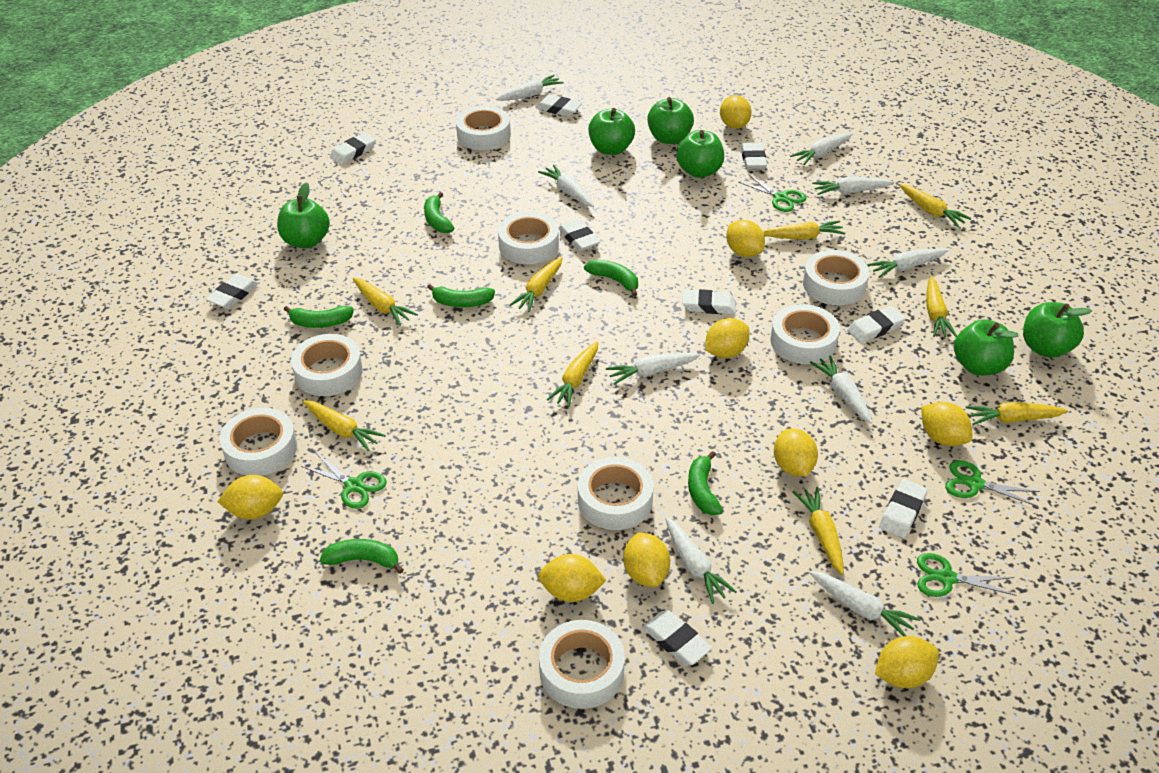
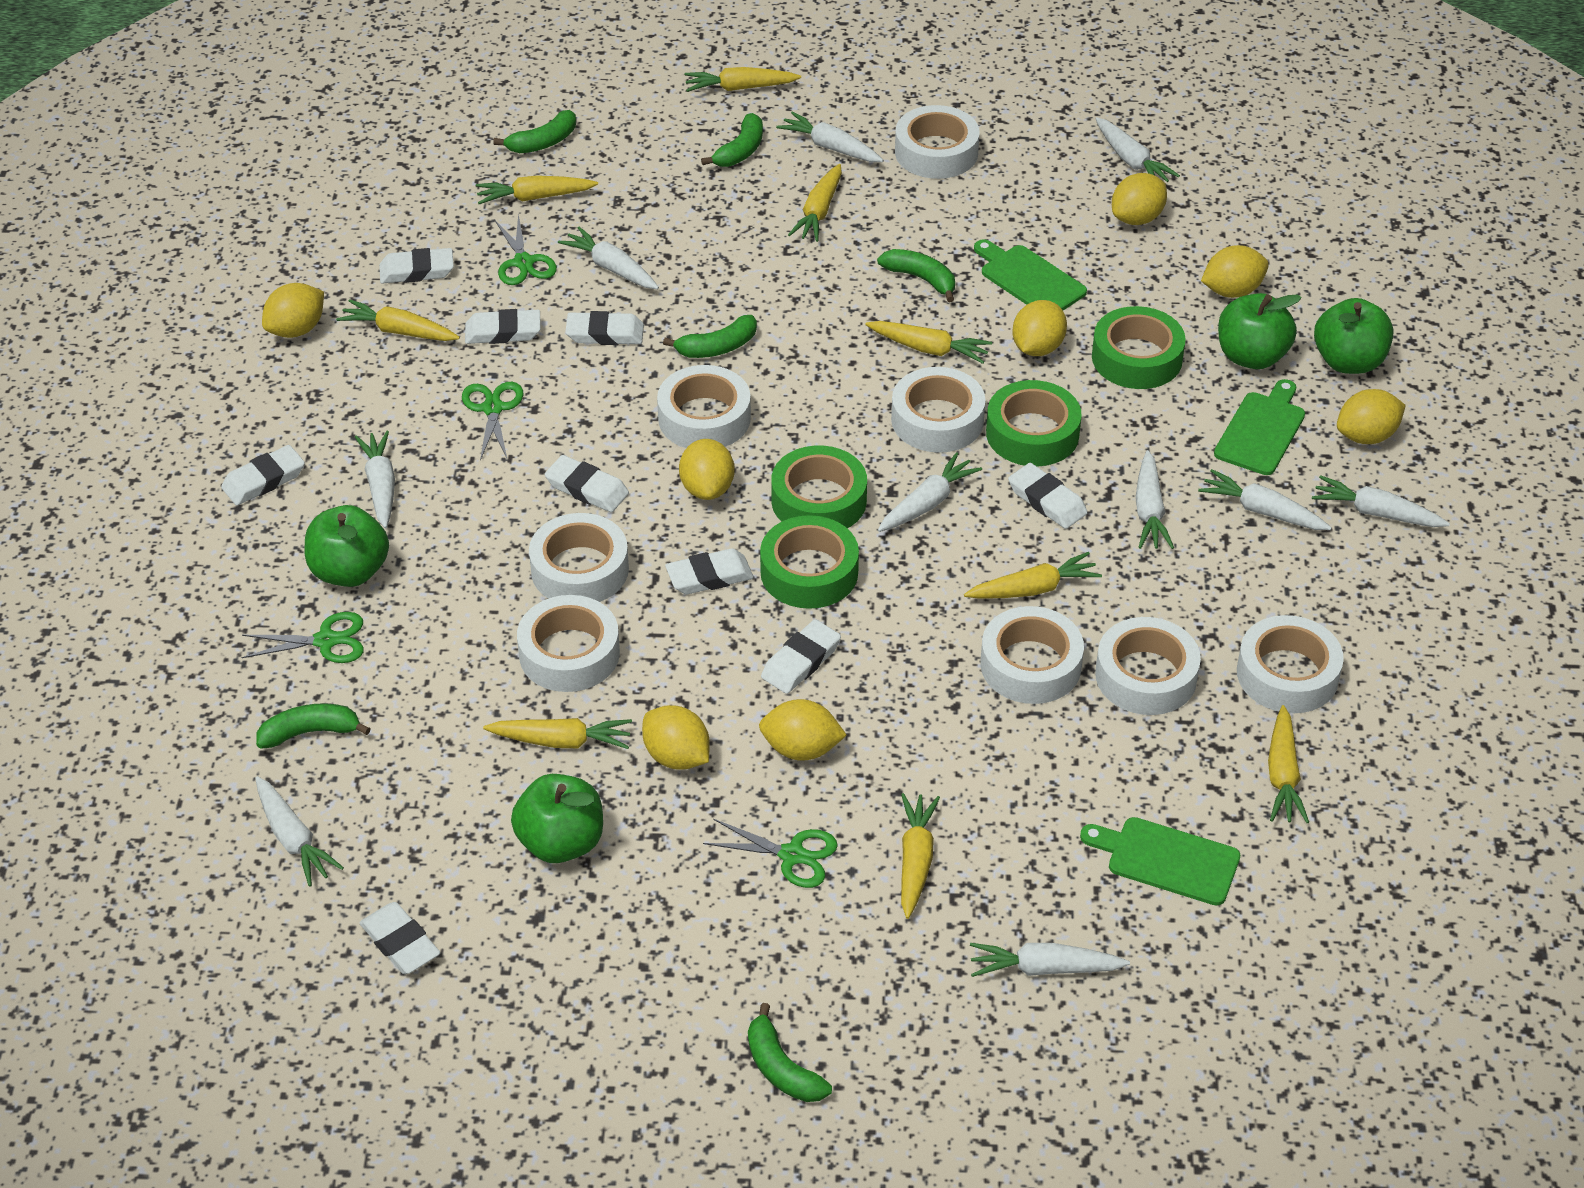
green apple: 6 -> 4
green cutting board: 0 -> 3
green tape: 0 -> 4
white carrot: 9 -> 10
yellow lemon: 9 -> 8

